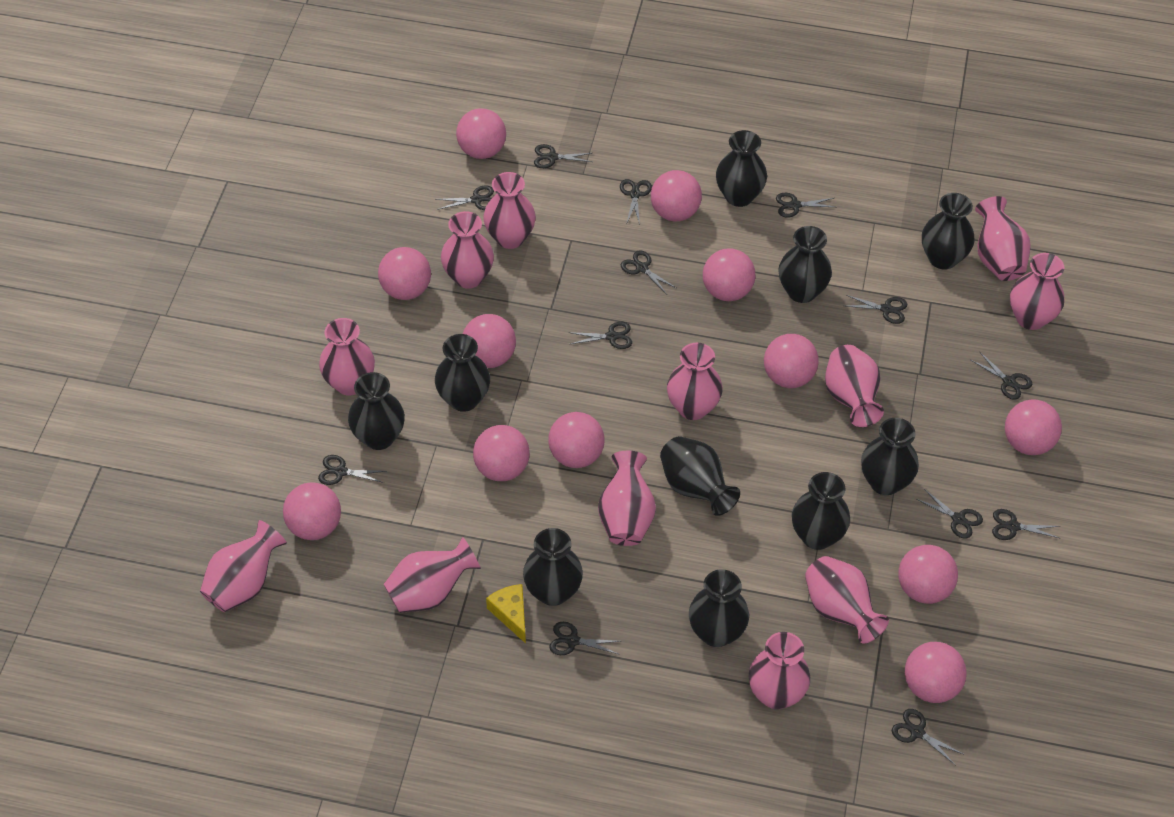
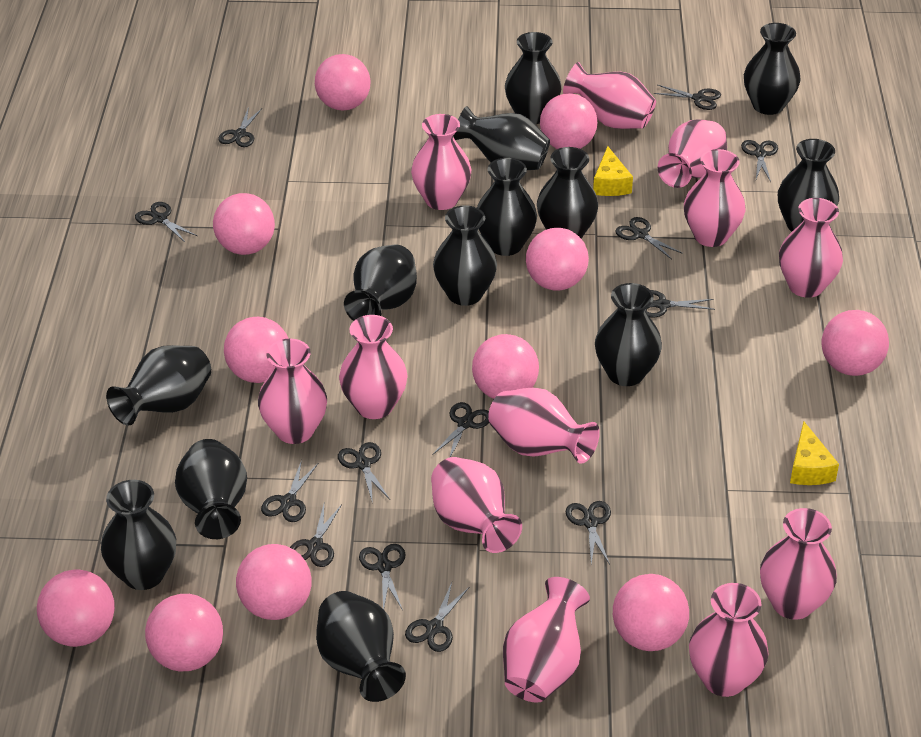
black vase: 10 -> 13
pink ball: 12 -> 11
yellow cheese: 1 -> 2

